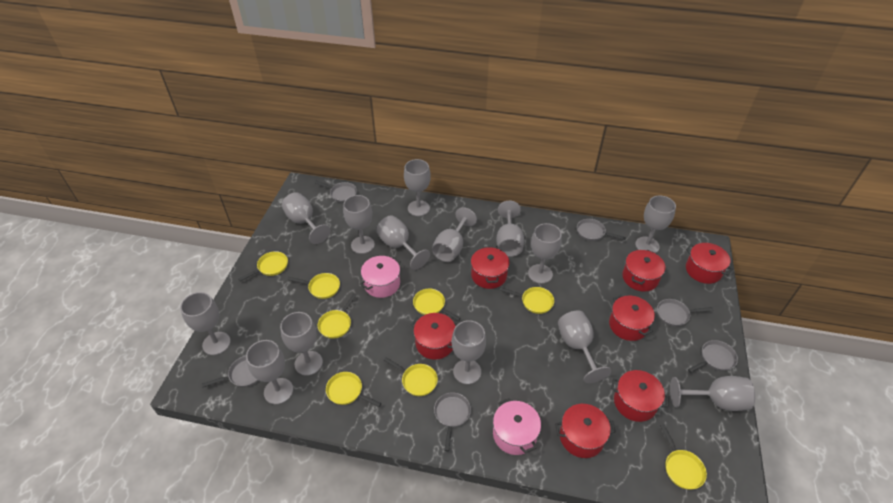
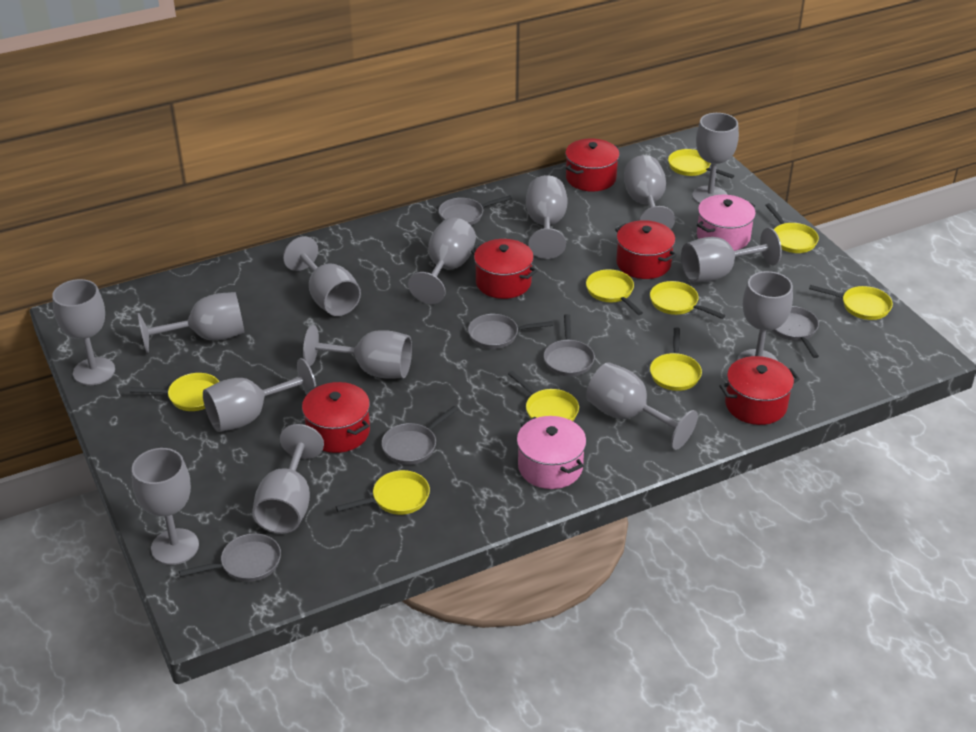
red pot: 7 -> 5
yellow pan: 8 -> 9

